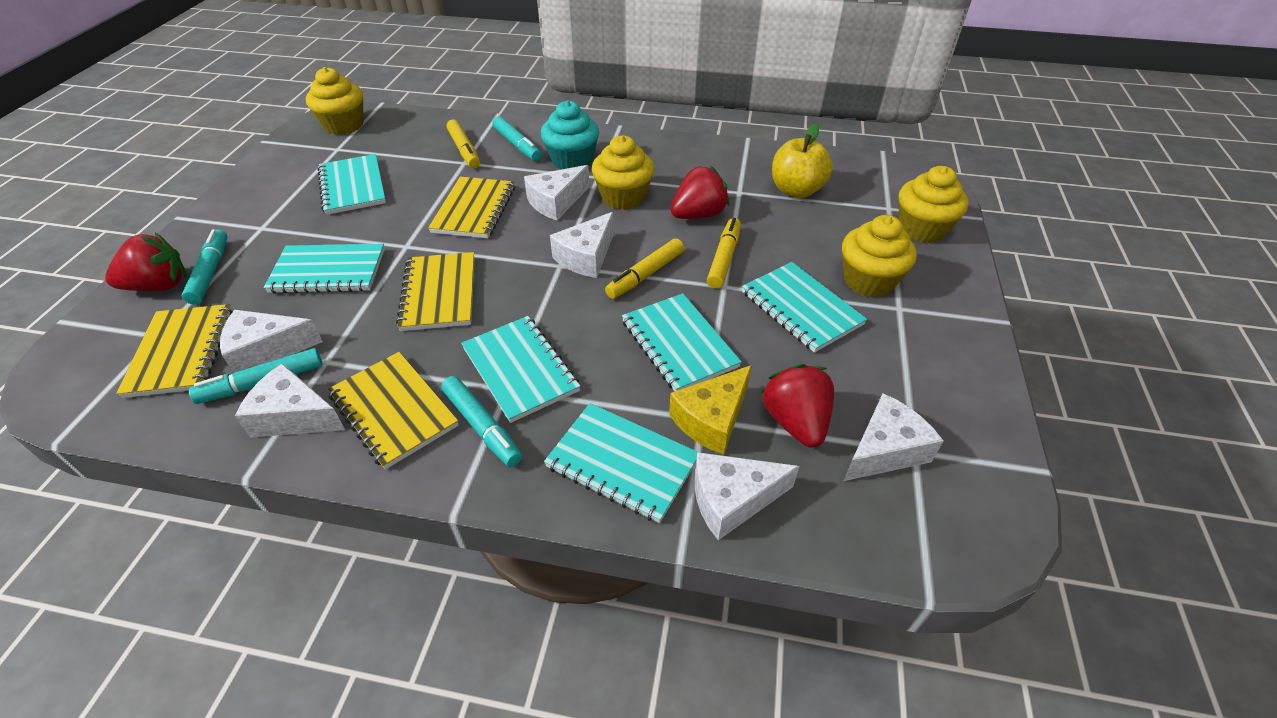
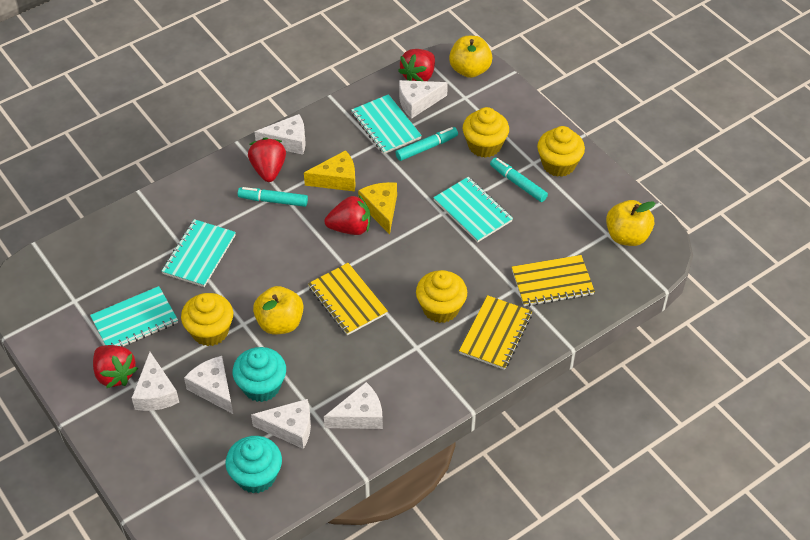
red strawberry: 3 -> 4
turquoise cupcake: 1 -> 2
turquoise marker: 4 -> 3
turquoise notebook: 6 -> 4
yellow apple: 1 -> 3
yellow cheese: 1 -> 2
yellow marker: 3 -> 0
yellow notebook: 4 -> 3

